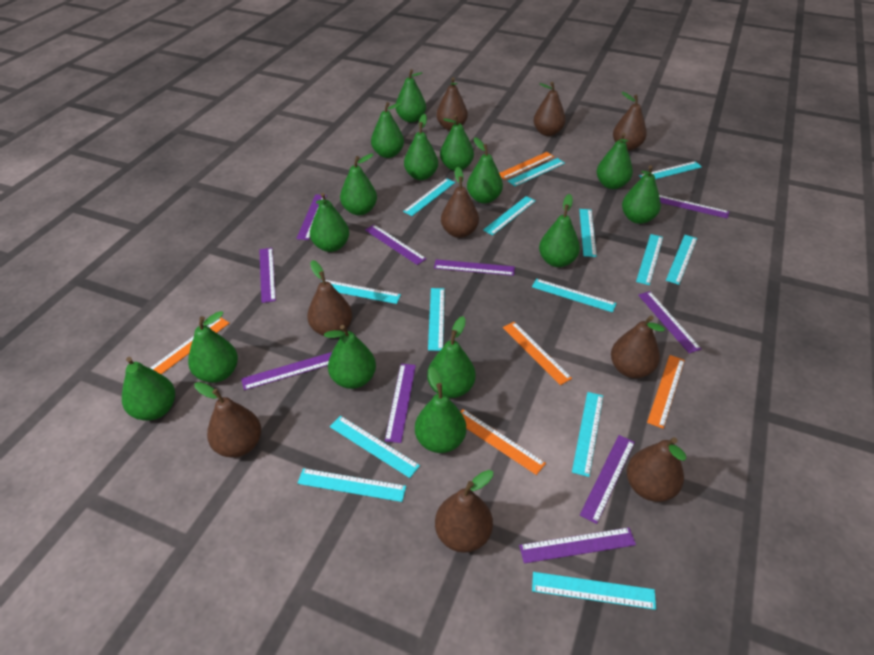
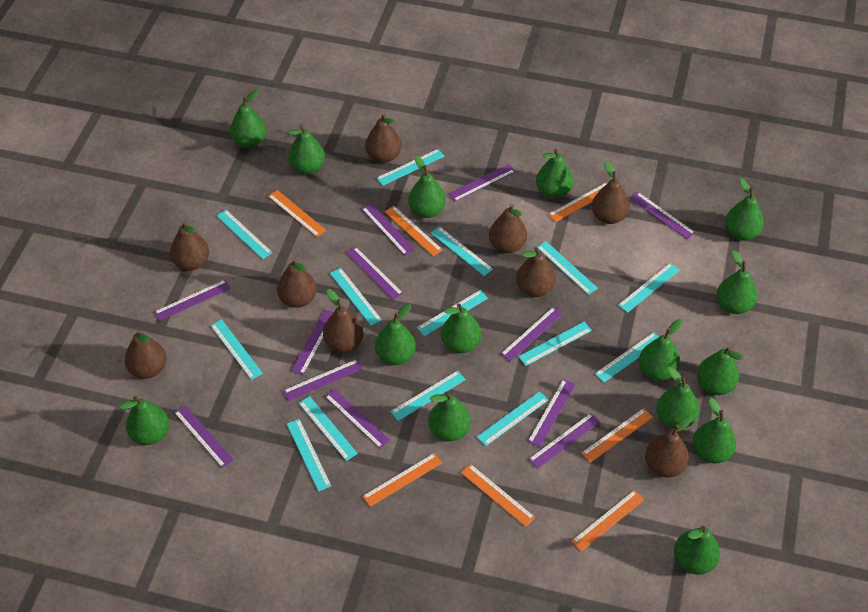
orange ruler: 5 -> 7
purple ruler: 10 -> 12

